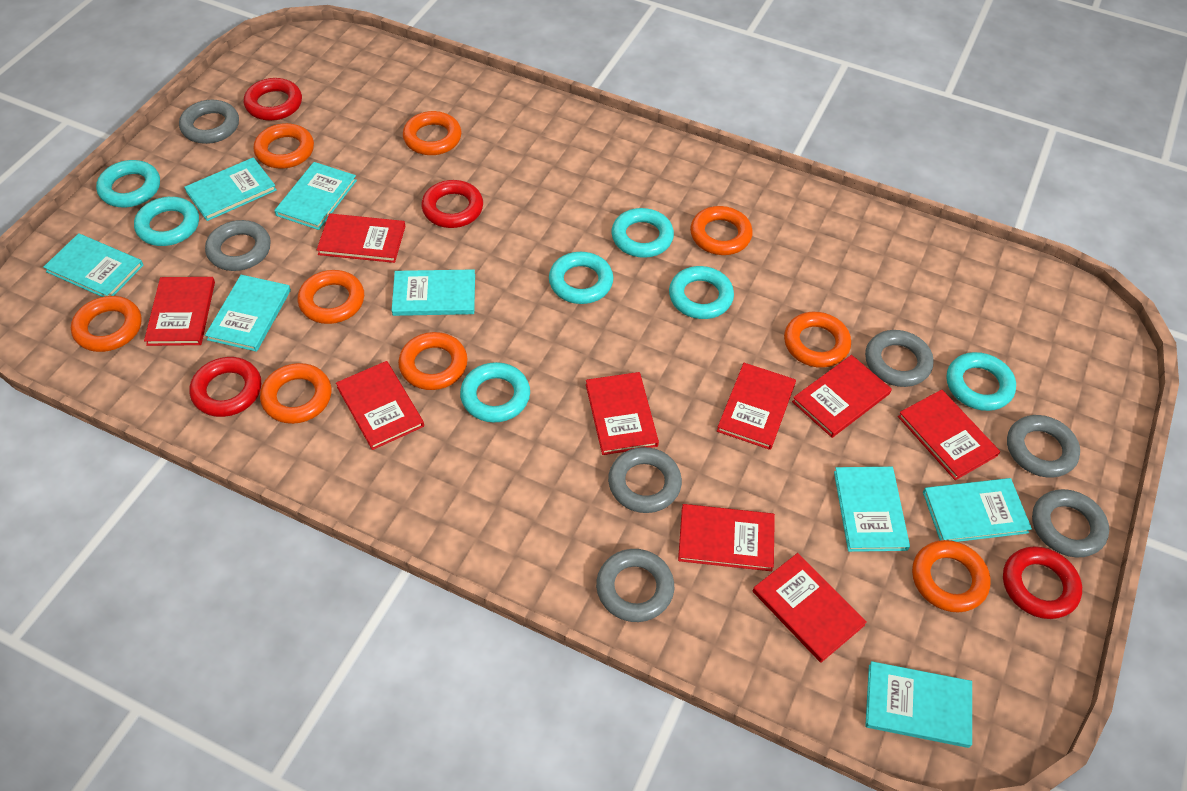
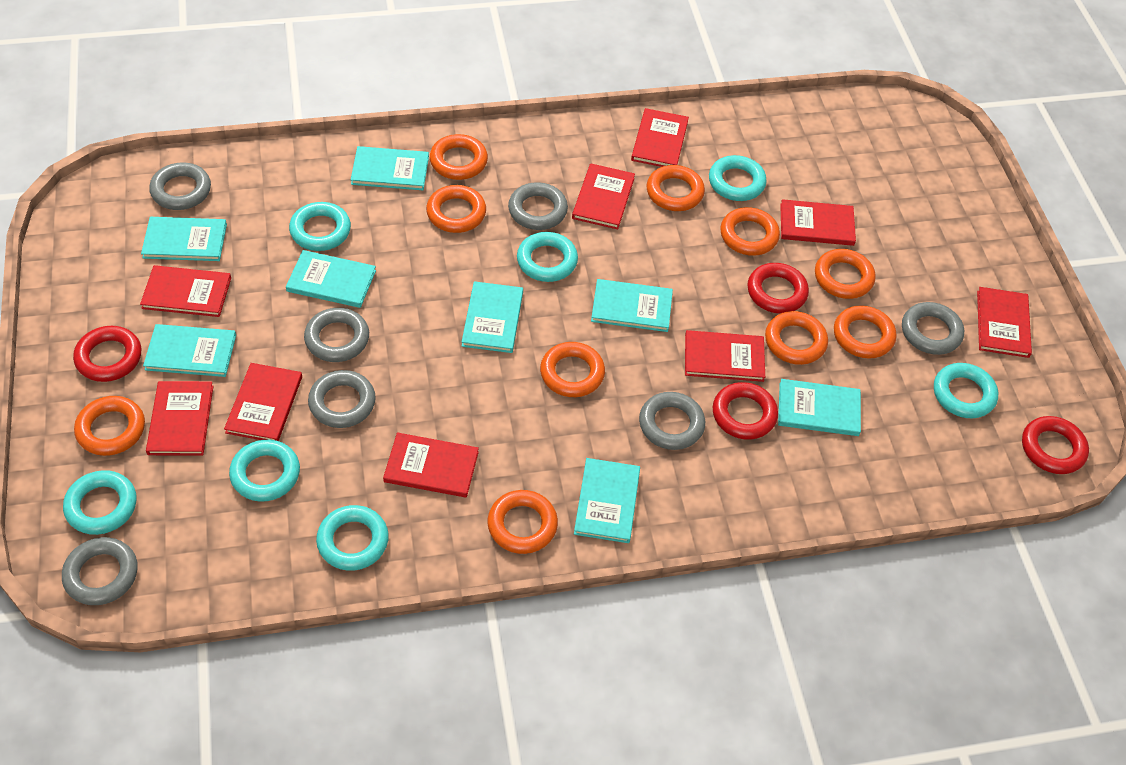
orange ring: 9 -> 10

